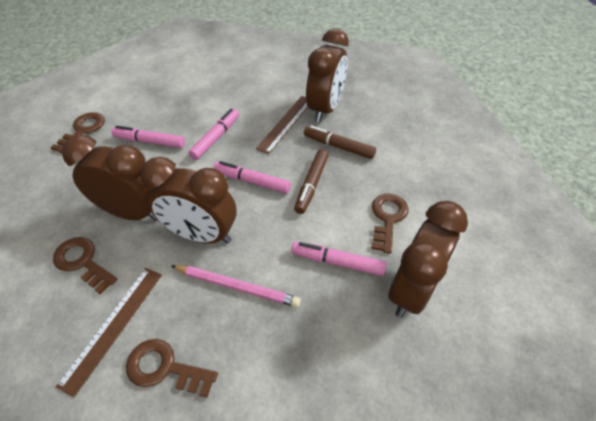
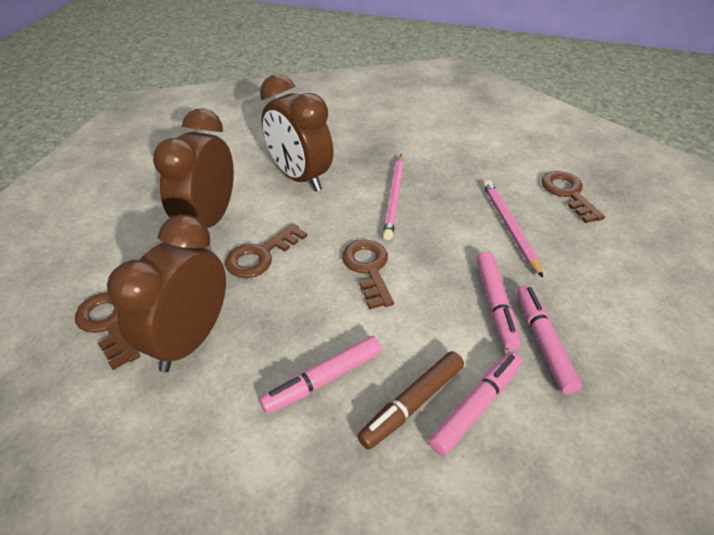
brown clock: 4 -> 3
brown marker: 2 -> 1
brown ruler: 2 -> 0
pink pencil: 1 -> 2

